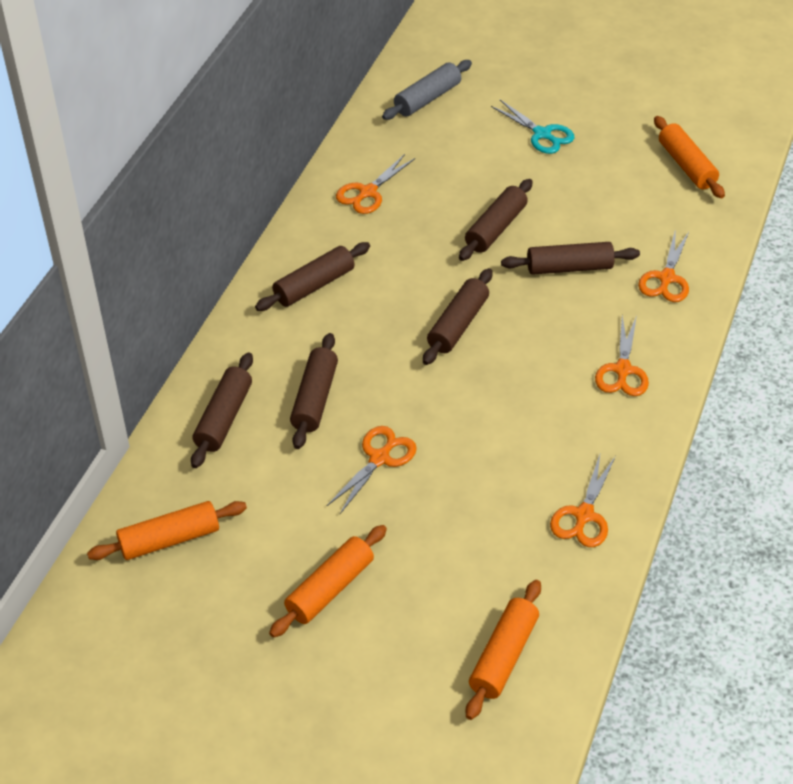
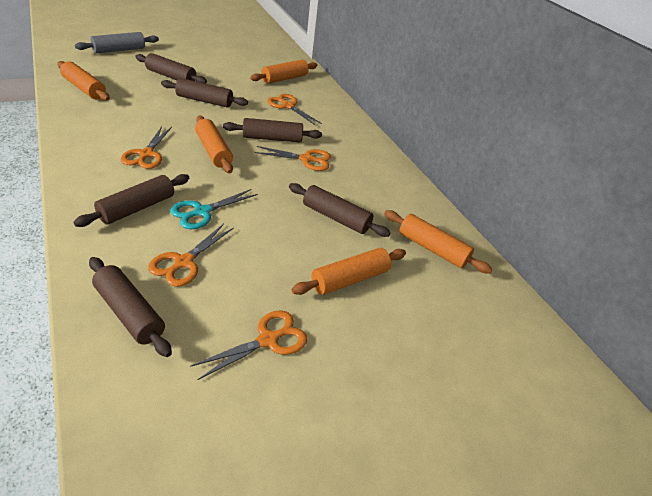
orange rolling pin: 4 -> 5

